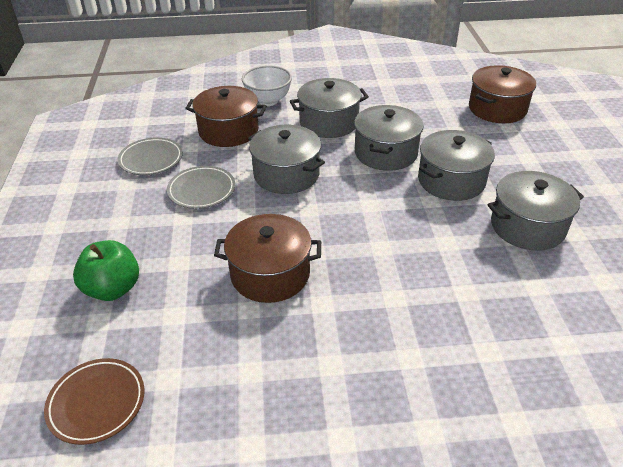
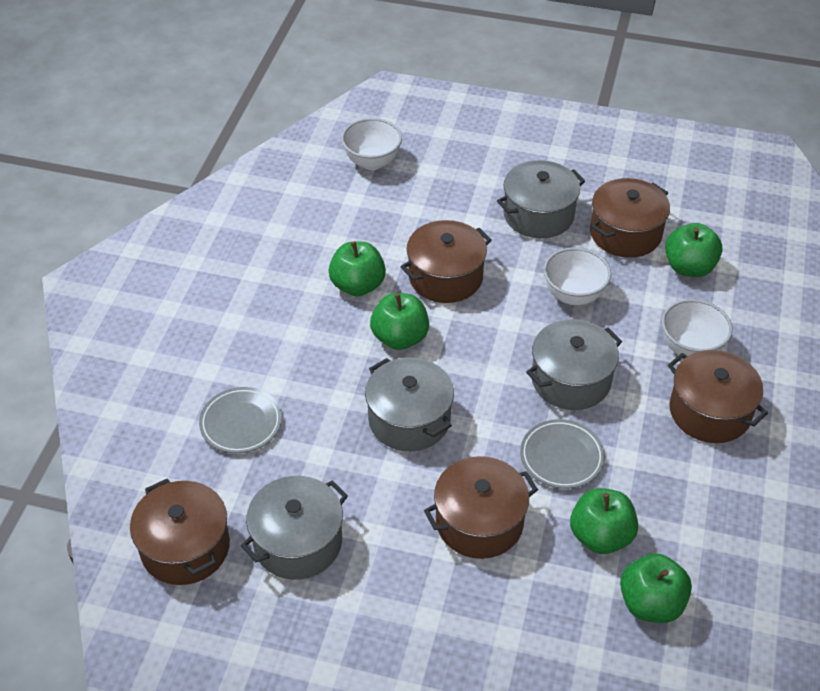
brown plate: 1 -> 0
brown pot: 3 -> 5
green apple: 1 -> 5
grey pot: 5 -> 4
white bowl: 1 -> 3

